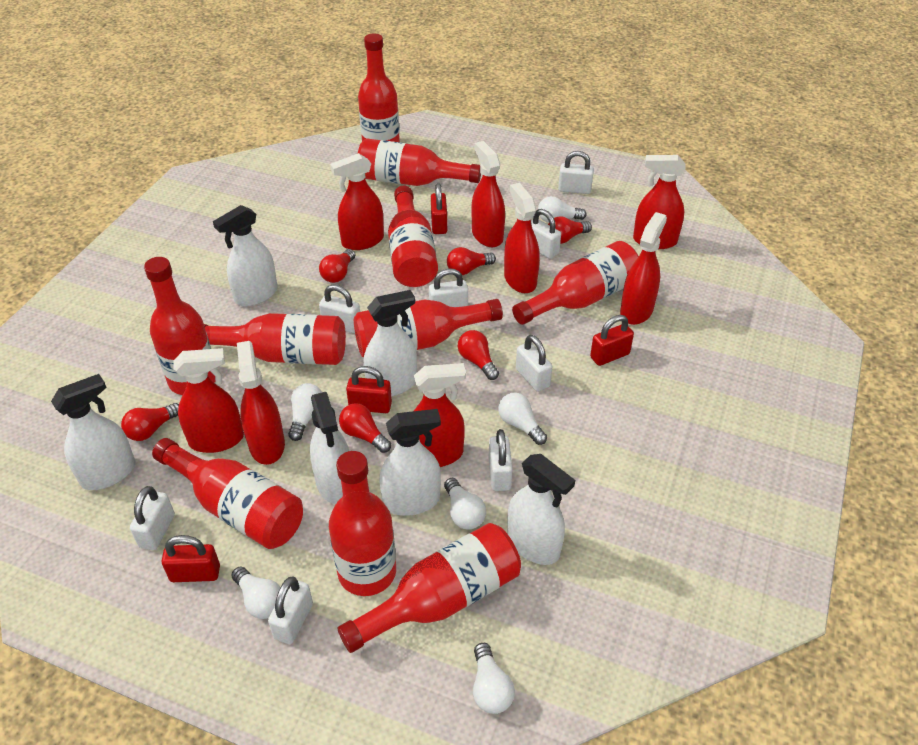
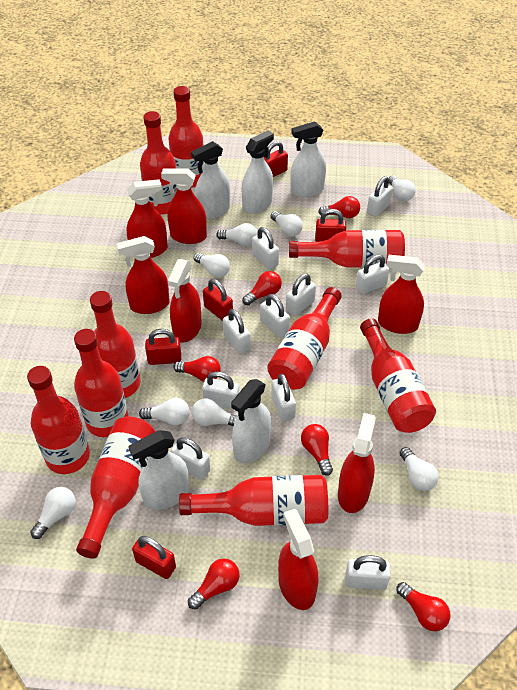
red padlock: 4 -> 5
red spray bottle: 8 -> 7
white light bulb: 6 -> 8
white padlock: 8 -> 10
white spray bottle: 6 -> 5

